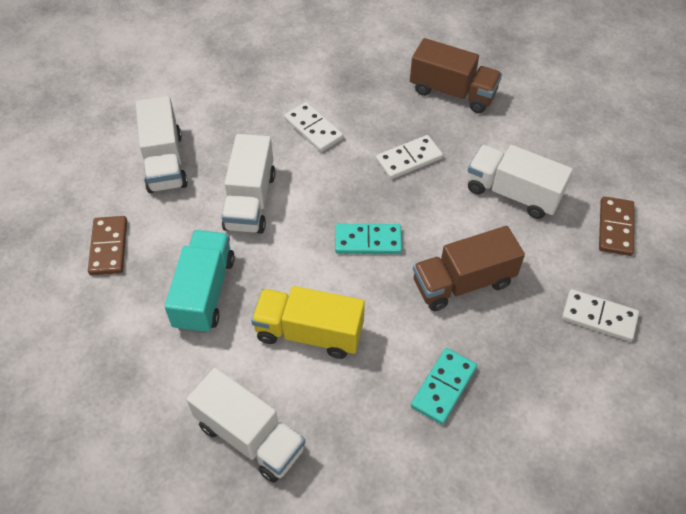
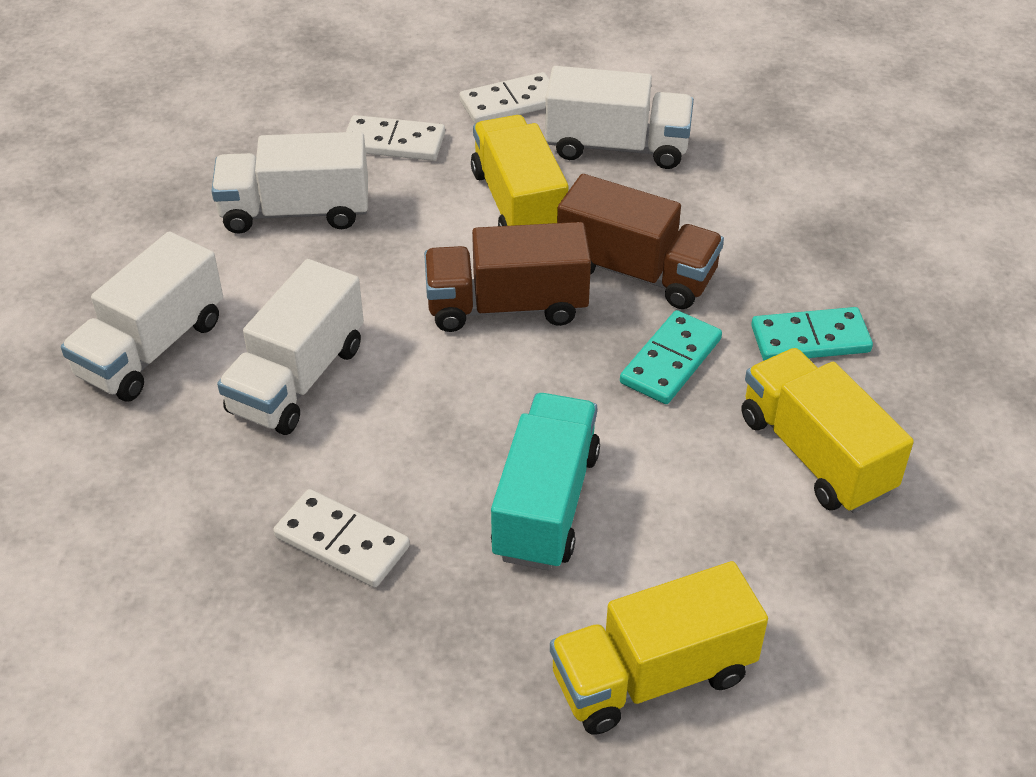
brown domino: 2 -> 0
yellow truck: 1 -> 3

